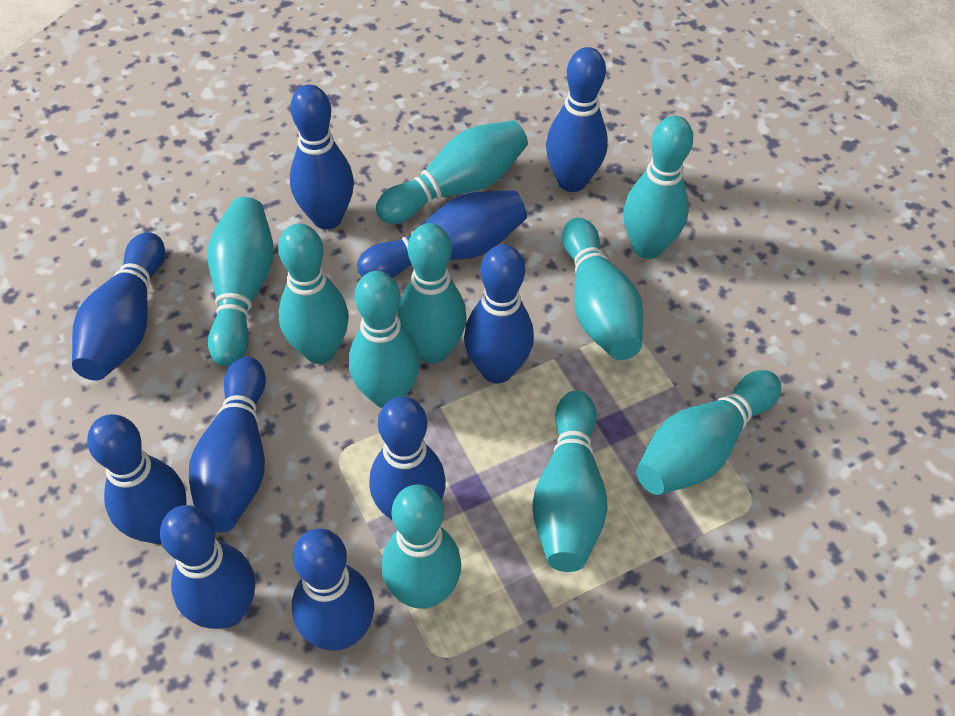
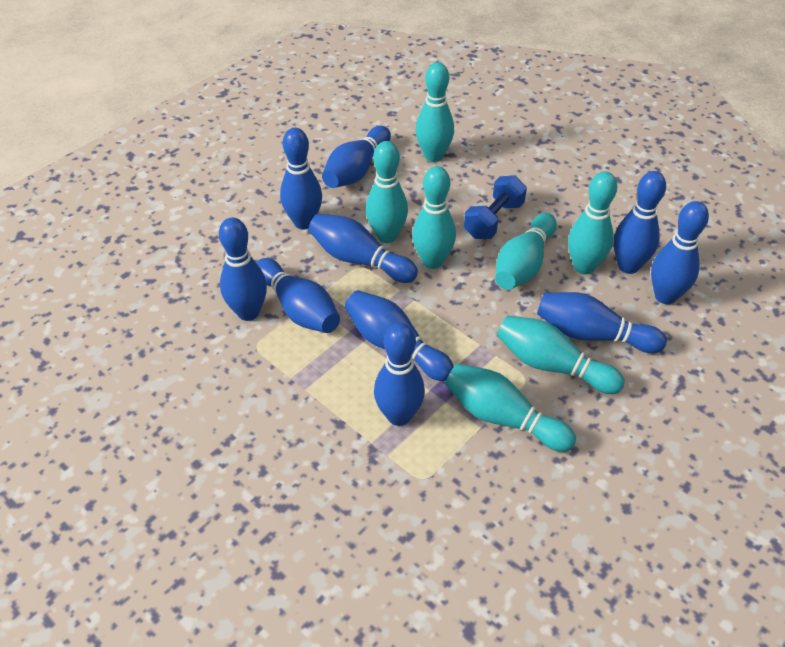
blue dumbbell: 0 -> 1
turquoise bowling pin: 10 -> 7

